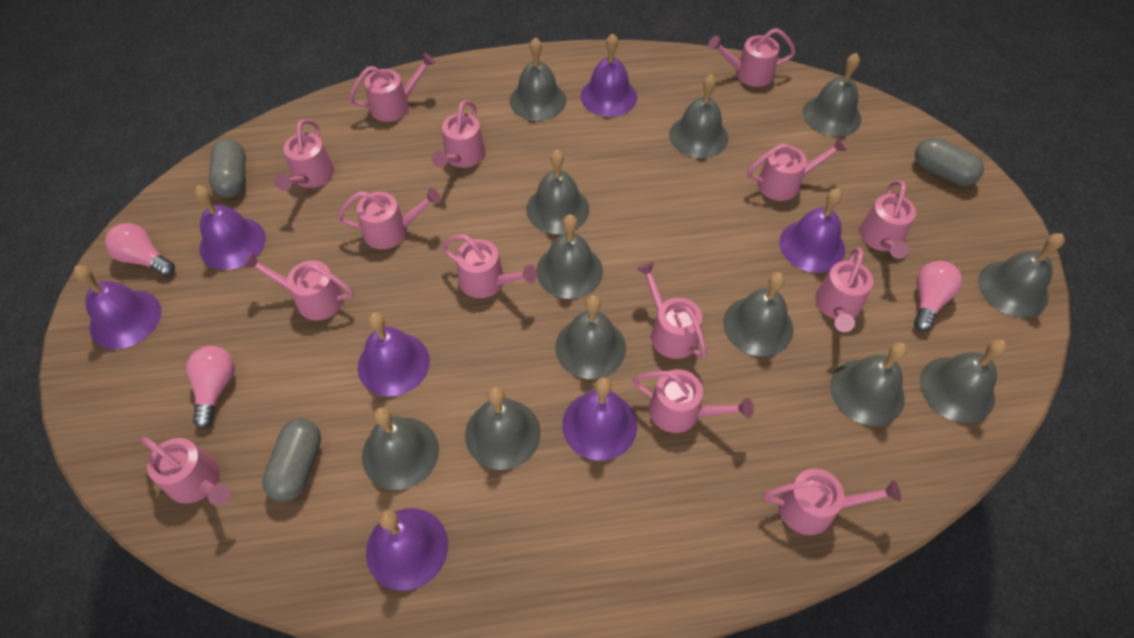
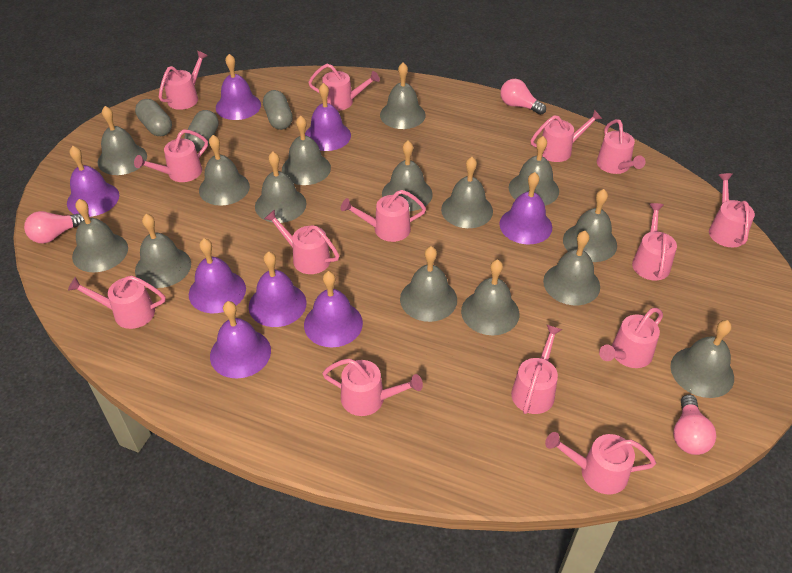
grey bell: 12 -> 15
purple bell: 7 -> 8

